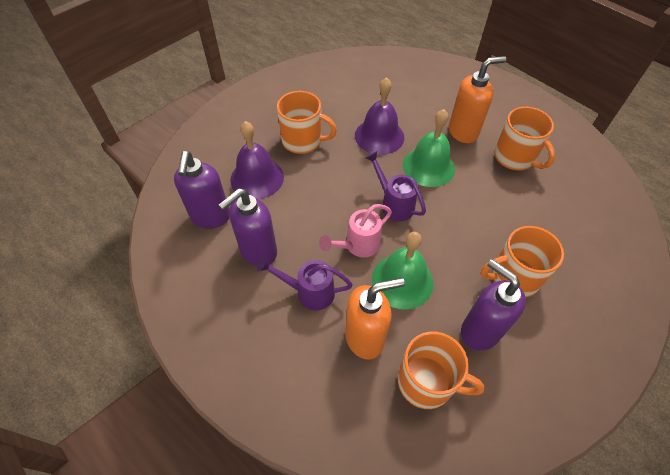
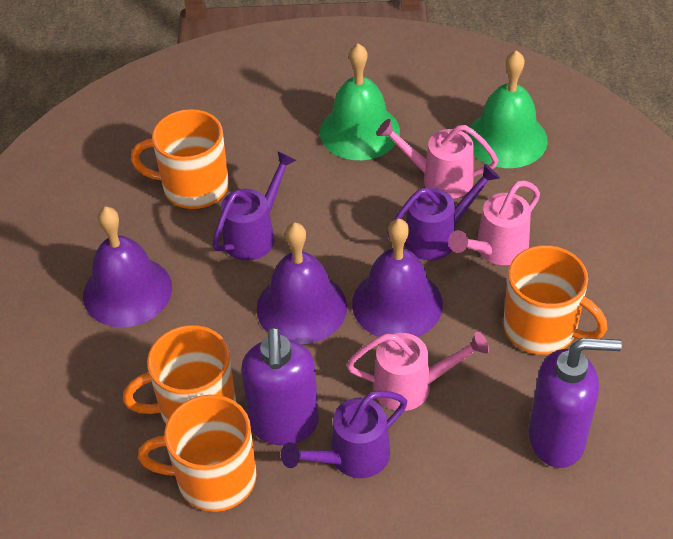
orange soap dispenser: 2 -> 0
pink watering can: 1 -> 3
purple bell: 2 -> 3
purple soap dispenser: 3 -> 2
purple watering can: 2 -> 3

